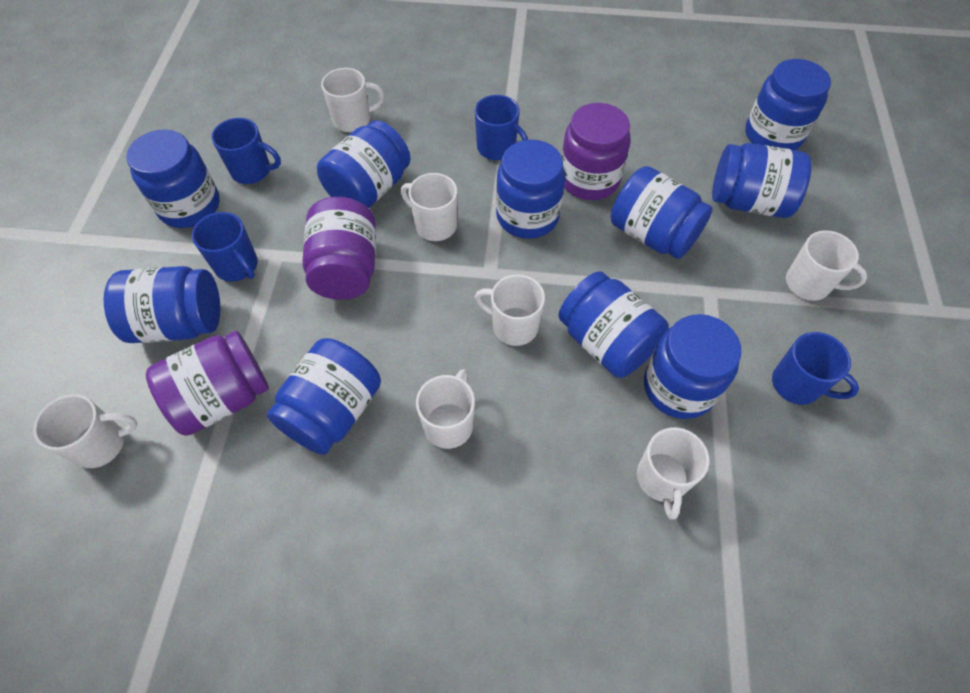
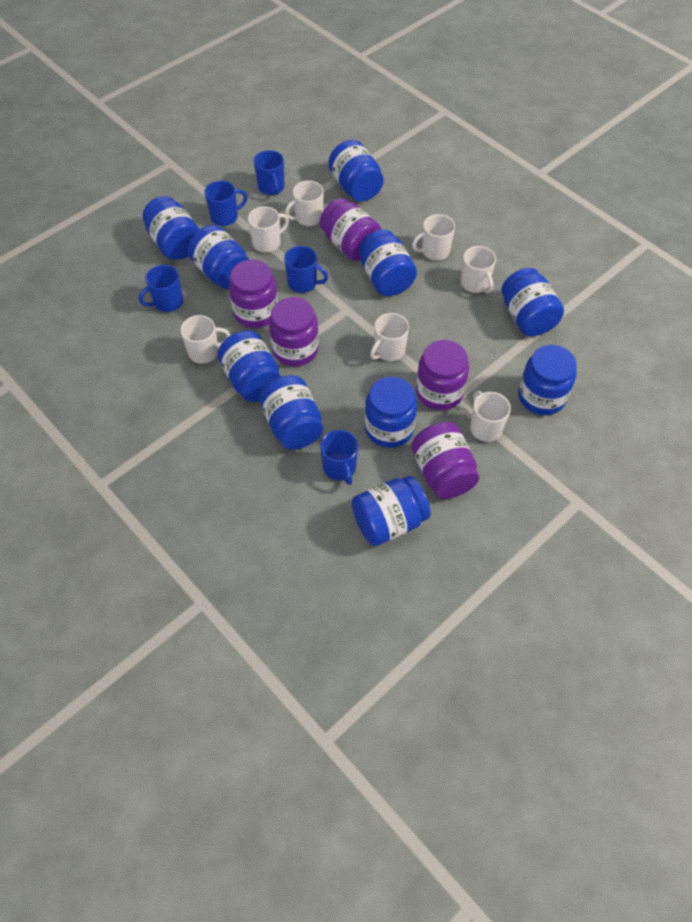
blue mug: 4 -> 5
purple jar: 3 -> 5

